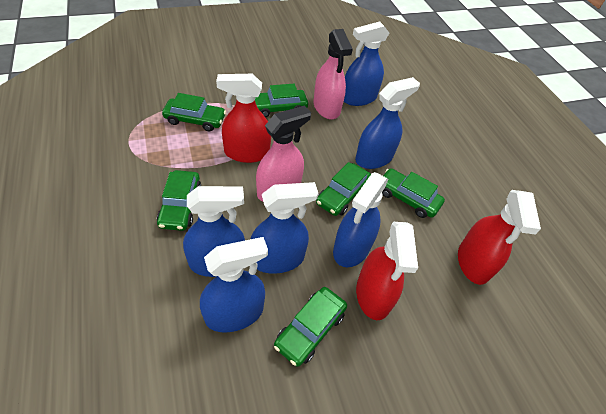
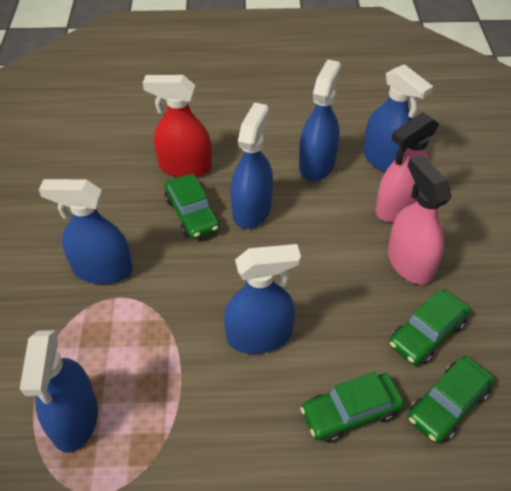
green car: 6 -> 4
red spray bottle: 3 -> 1

